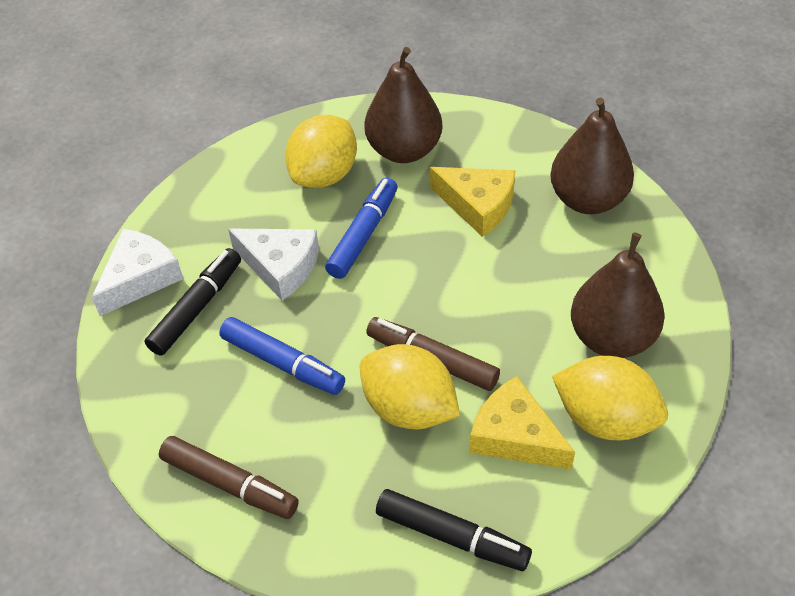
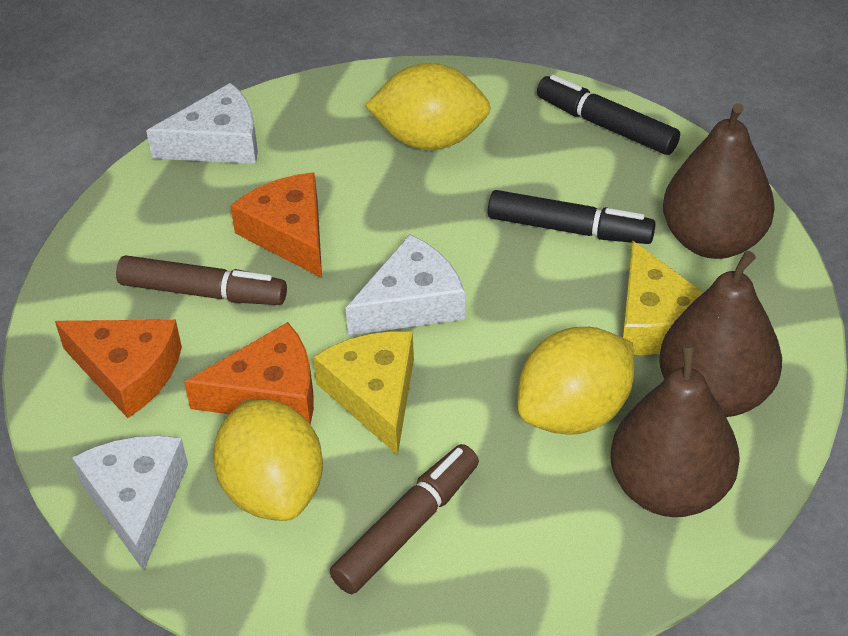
blue marker: 2 -> 0
orange cheese: 0 -> 3
white cheese: 2 -> 3

